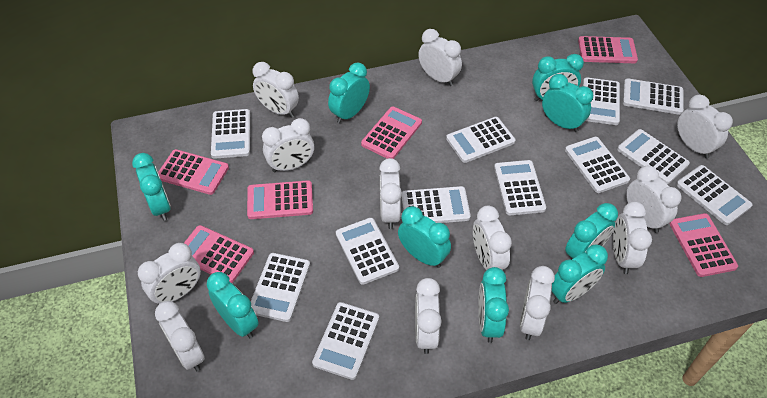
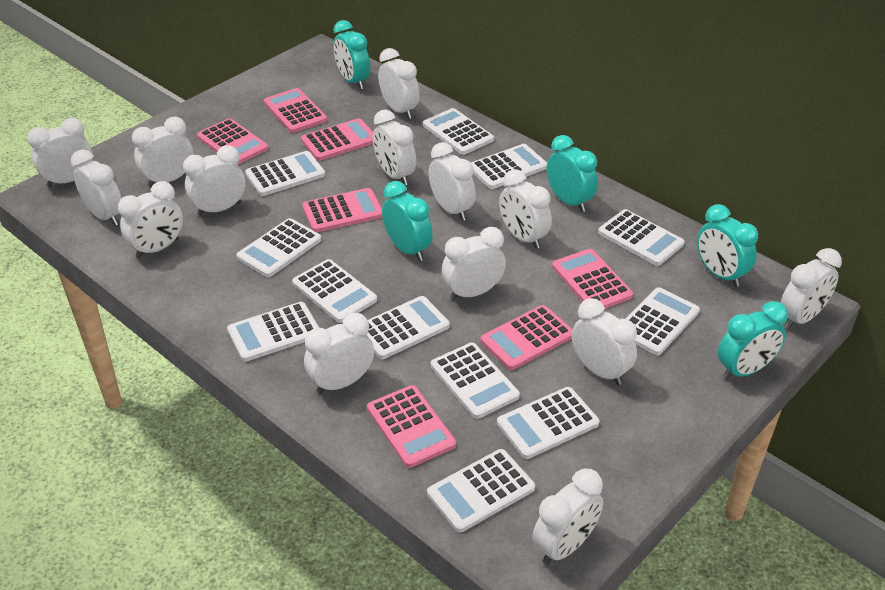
pink calculator: 6 -> 7
turquoise clock: 9 -> 5
white clock: 12 -> 14

